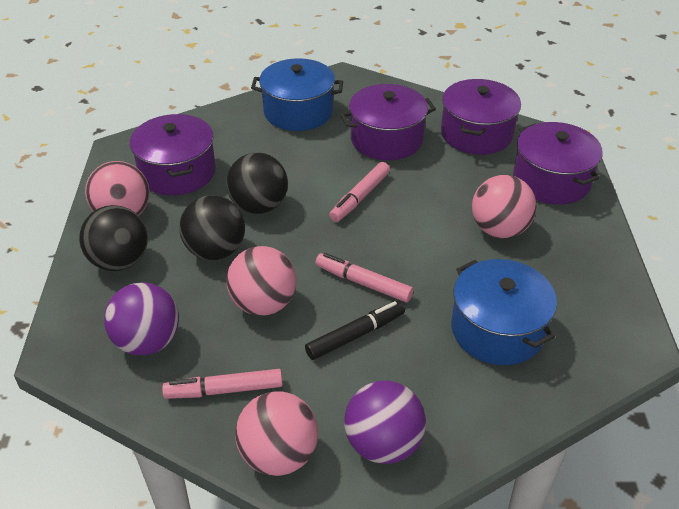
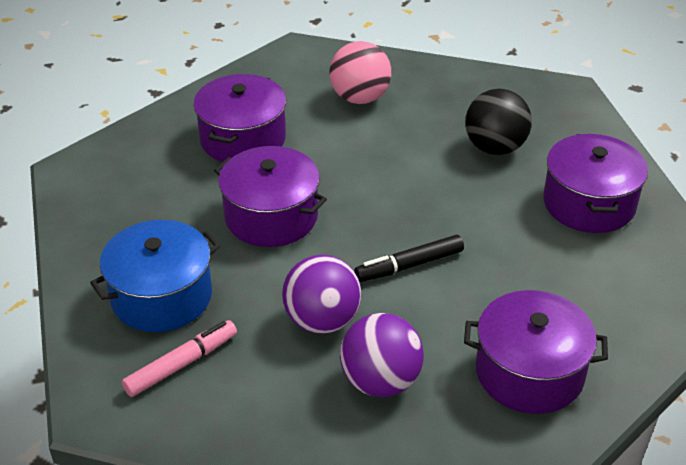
black ball: 3 -> 1
blue pot: 2 -> 1
pink ball: 4 -> 1
pink marker: 3 -> 1

